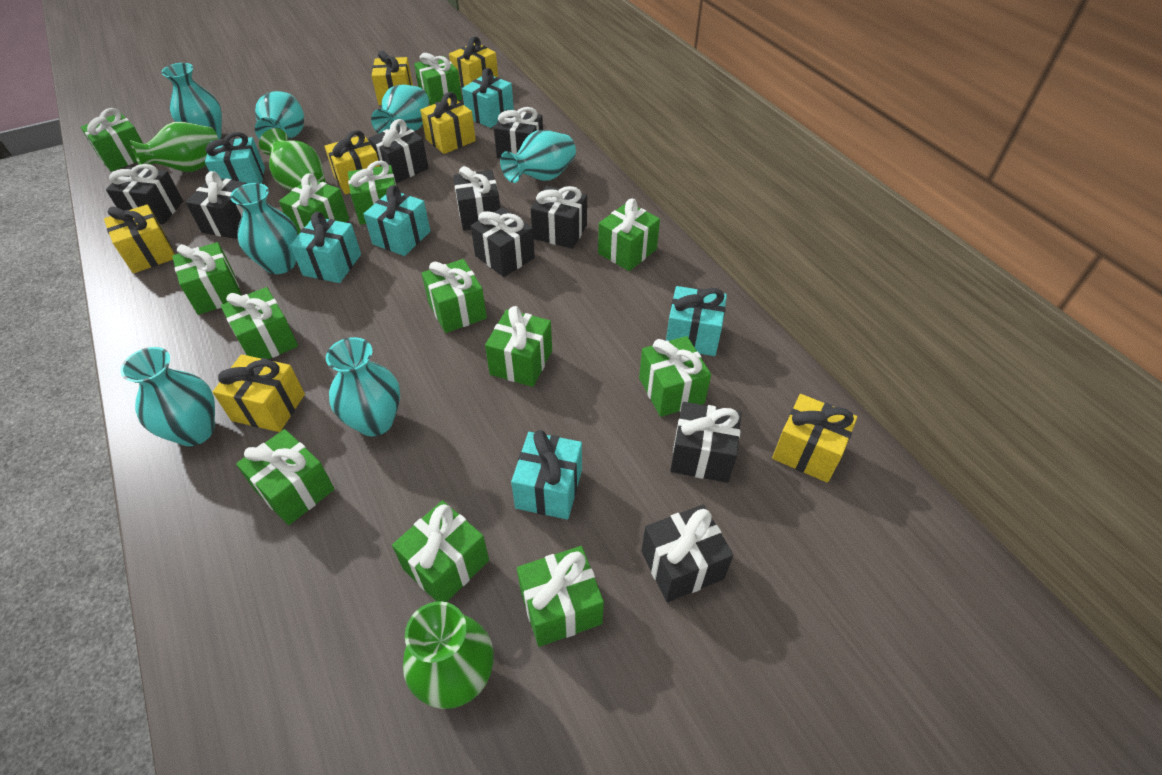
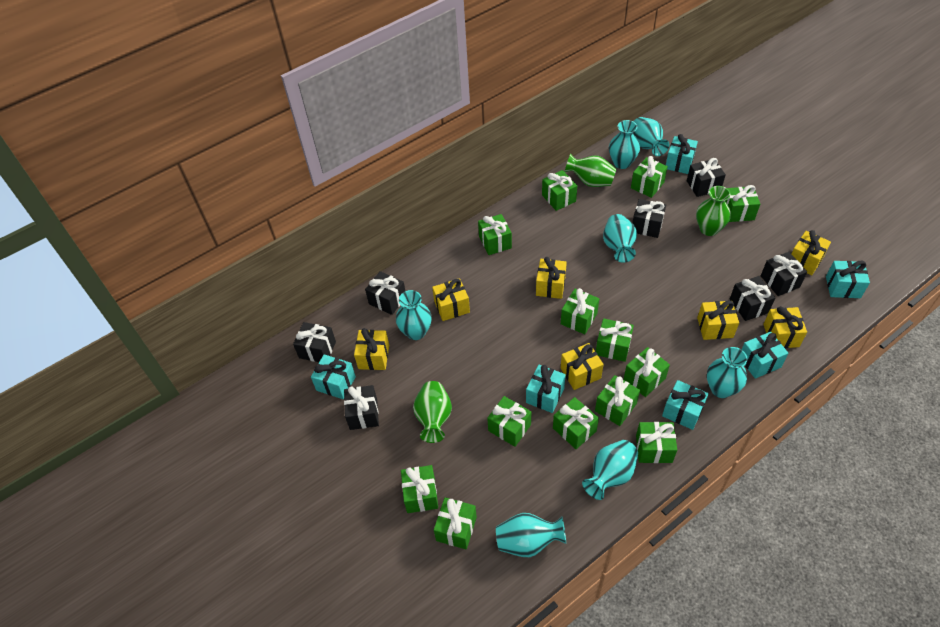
black gift: 9 -> 7

